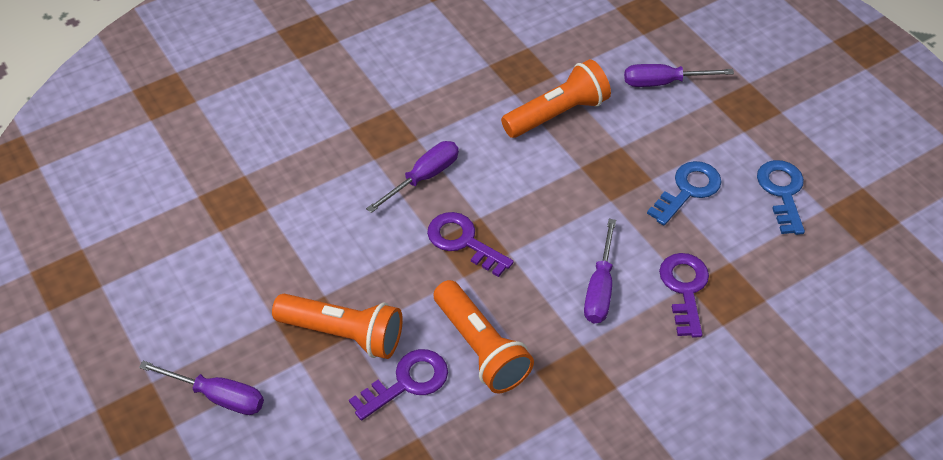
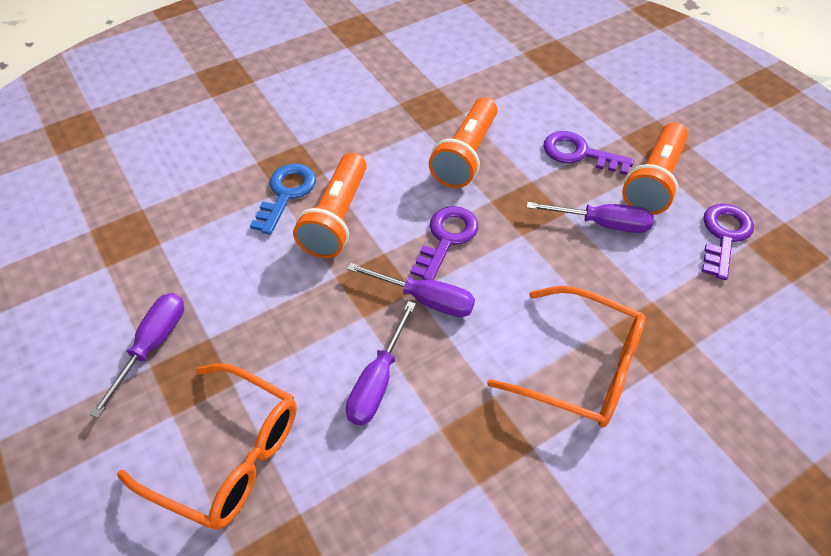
blue key: 2 -> 1
orange glasses: 0 -> 2

